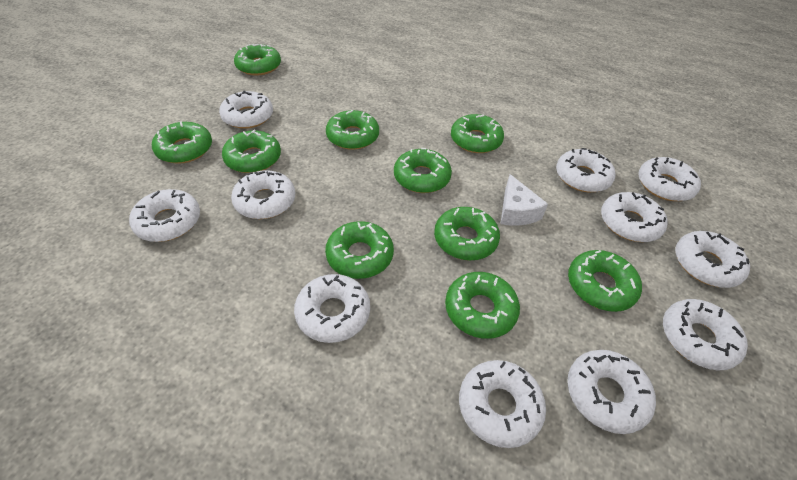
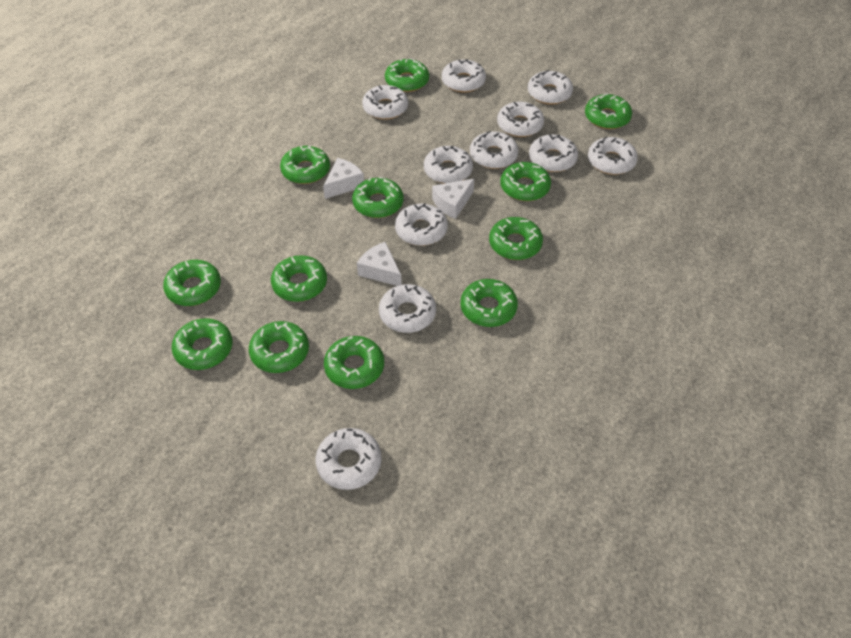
green donut: 10 -> 12
white cheese: 1 -> 3

